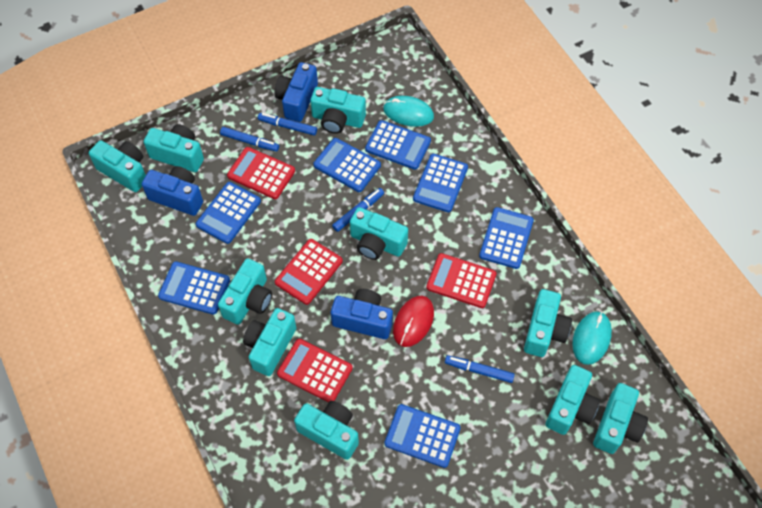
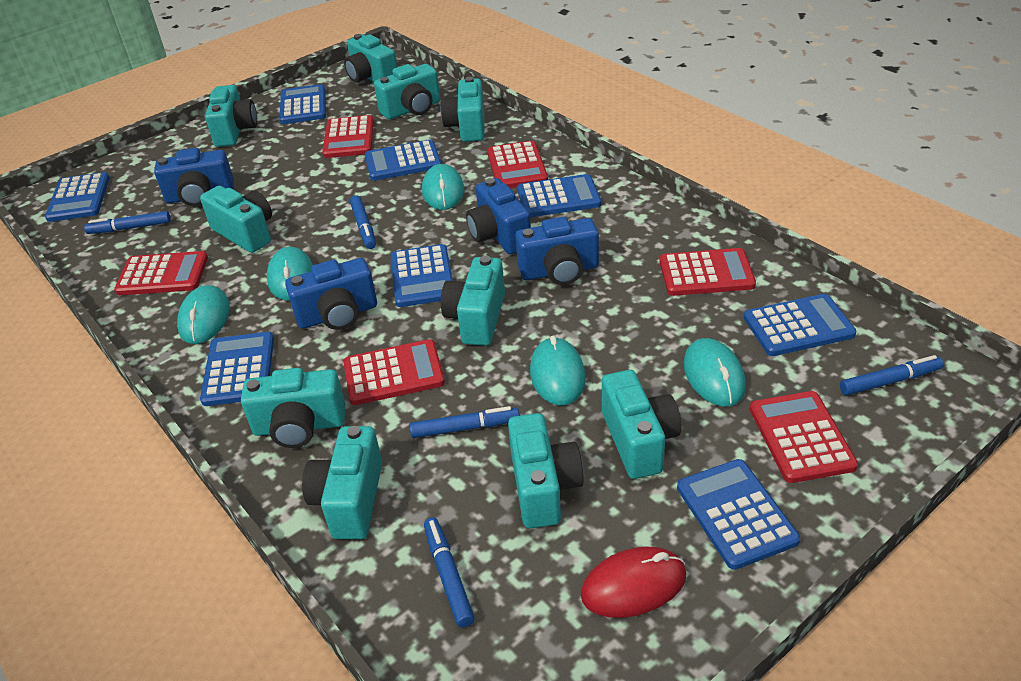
blue calculator: 7 -> 8
blue camera: 3 -> 4
blue marker: 4 -> 5
red calculator: 4 -> 6
turquoise mouse: 2 -> 5

